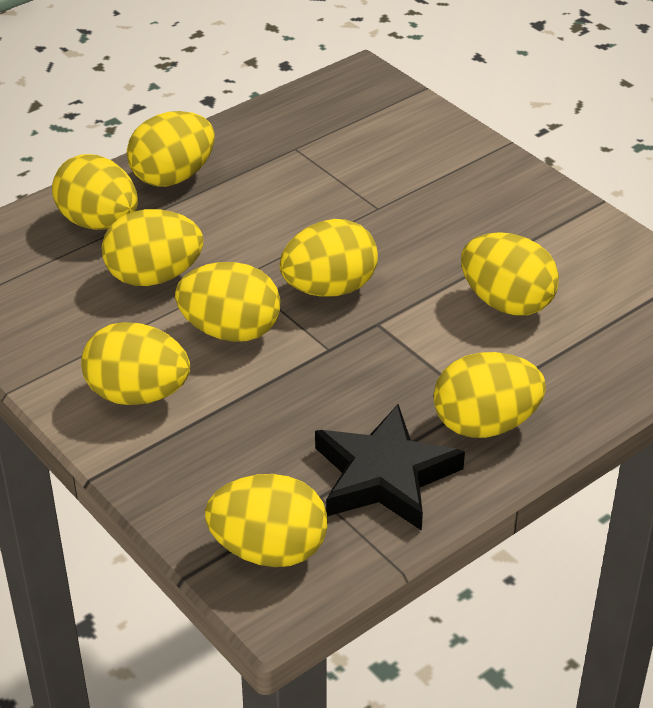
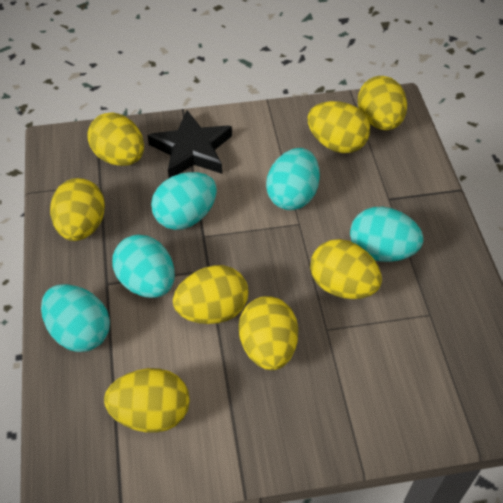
turquoise egg: 0 -> 5
yellow egg: 9 -> 8

